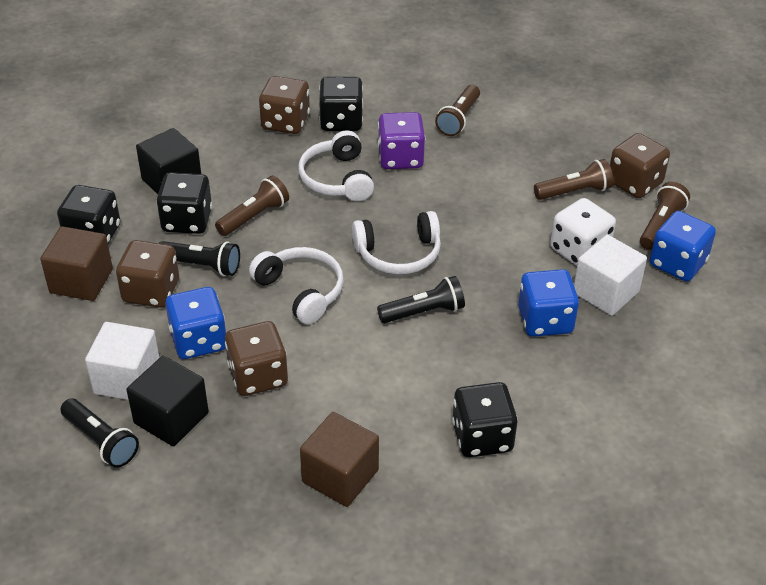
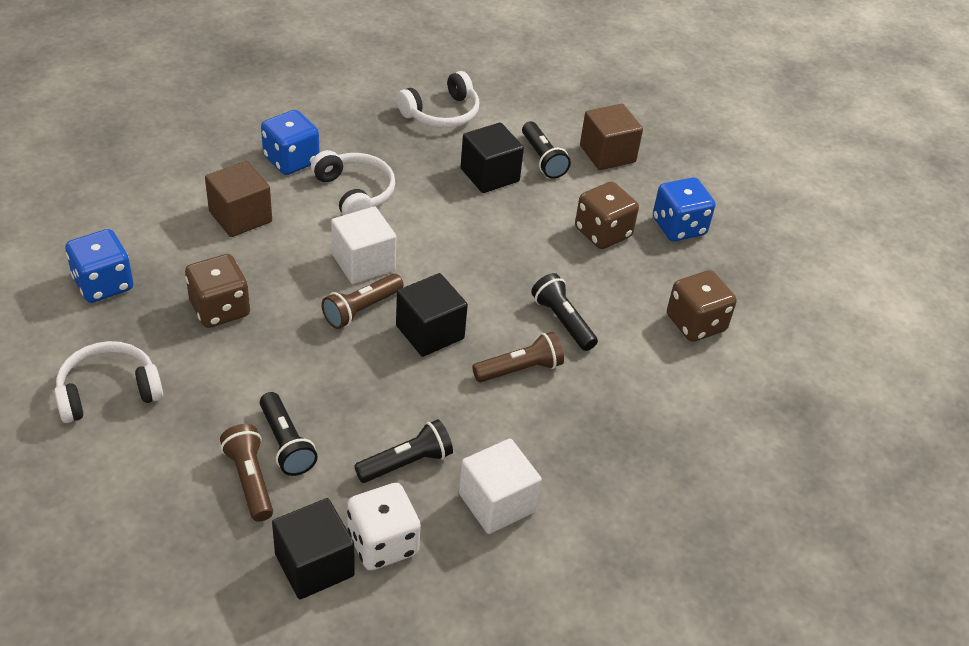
black cube: 2 -> 3
black dice: 4 -> 0
black flashlight: 3 -> 4
brown dice: 4 -> 3
brown flashlight: 4 -> 3
purple dice: 1 -> 0

